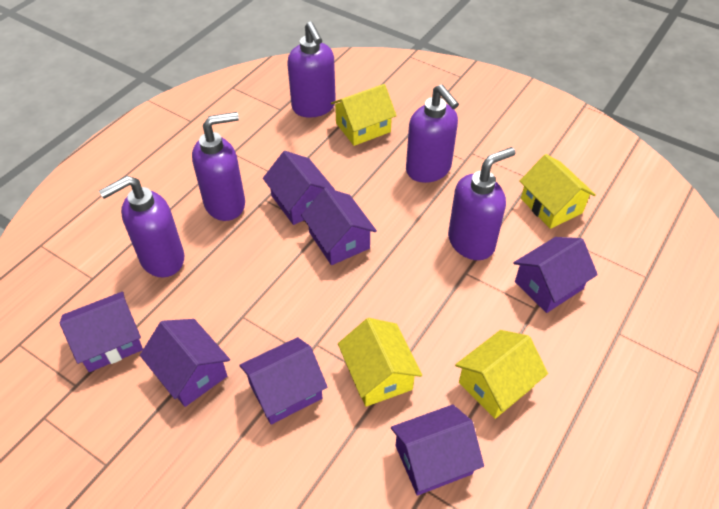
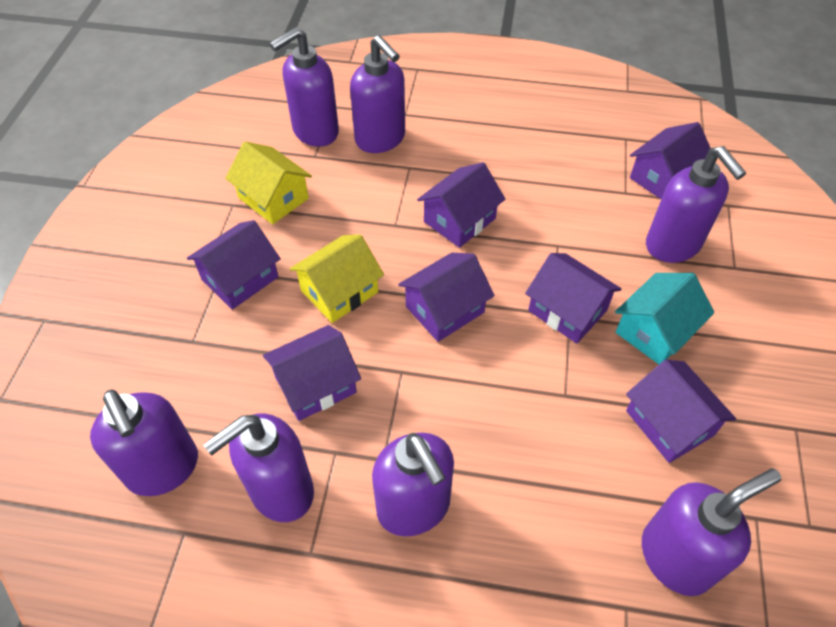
purple soap dispenser: 5 -> 7
turquoise house: 0 -> 1
yellow house: 4 -> 2

